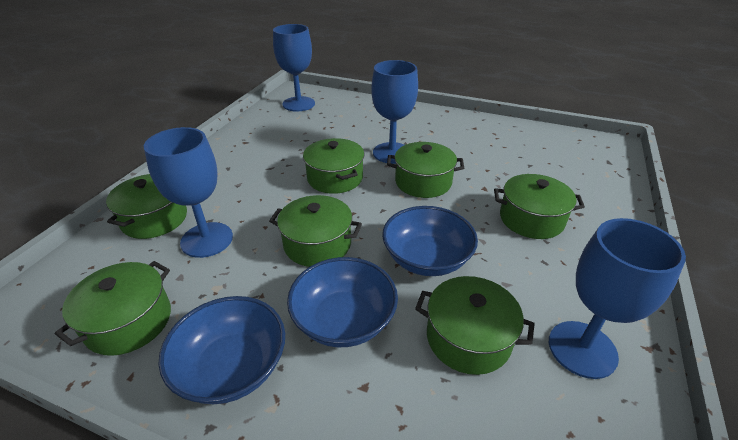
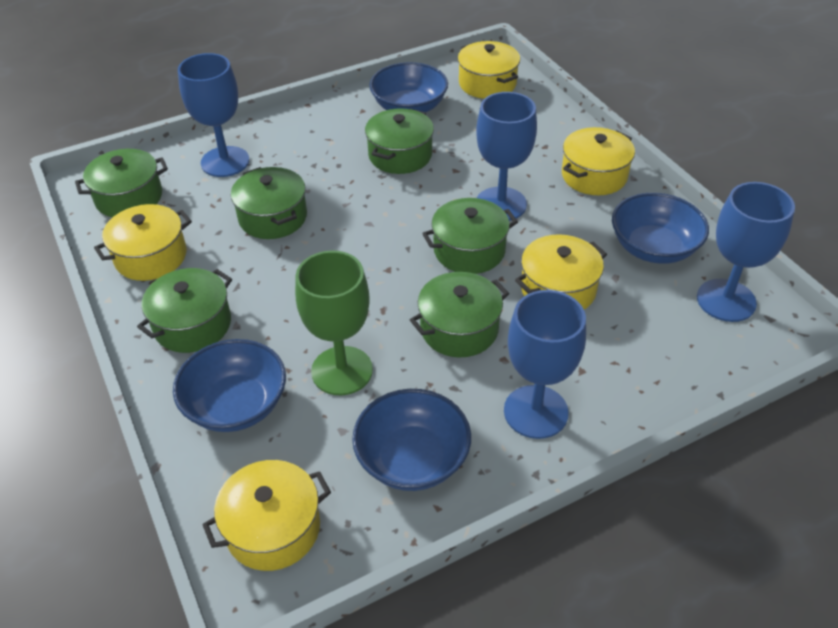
blue bowl: 3 -> 4
green goblet: 0 -> 1
green pot: 7 -> 6
yellow pot: 0 -> 5

